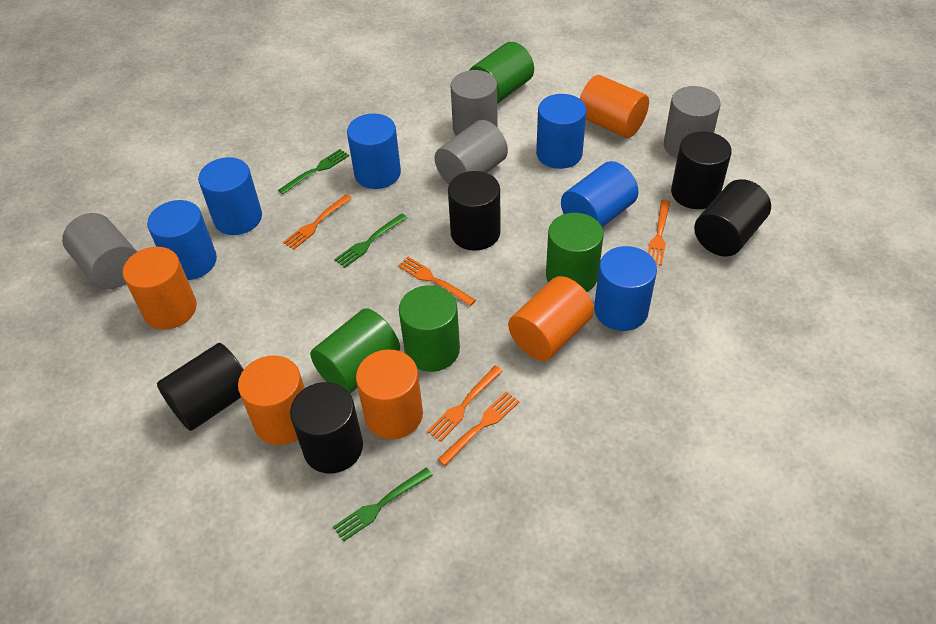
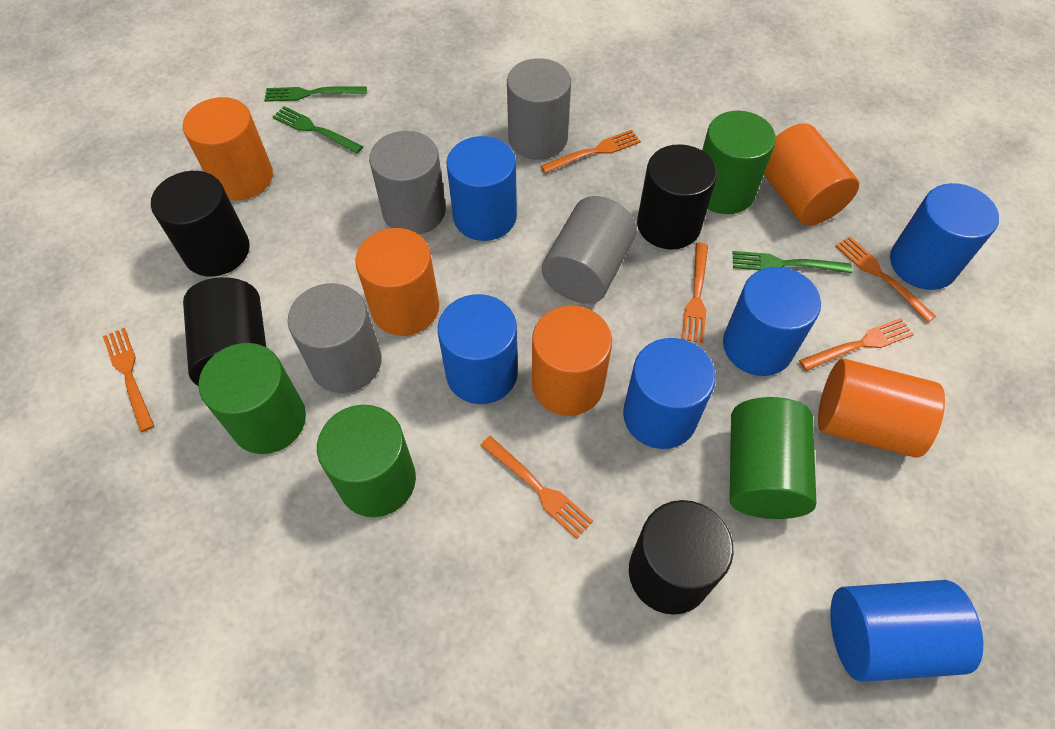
black cylinder: 5 -> 4
orange fork: 5 -> 6

